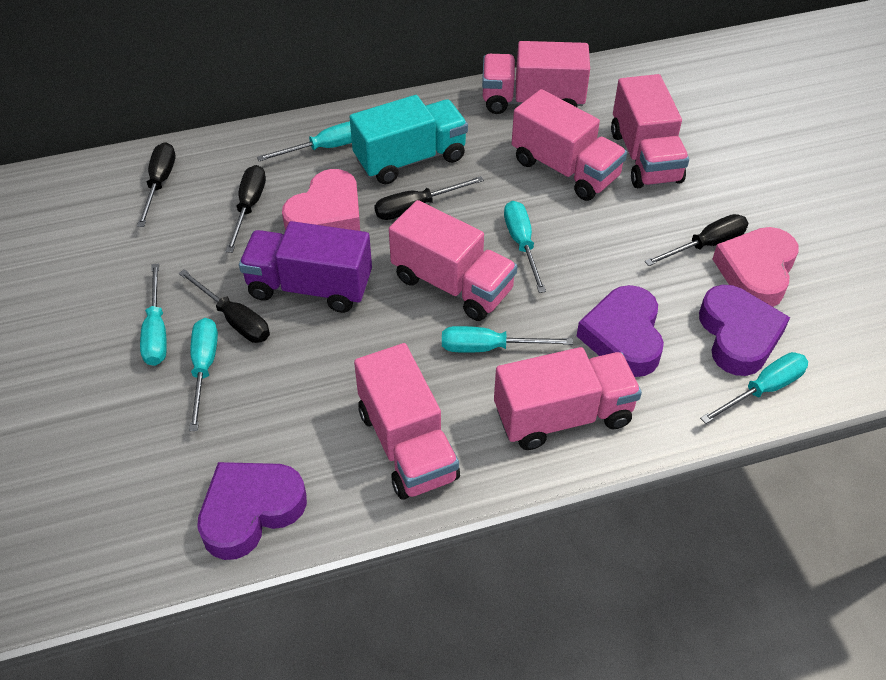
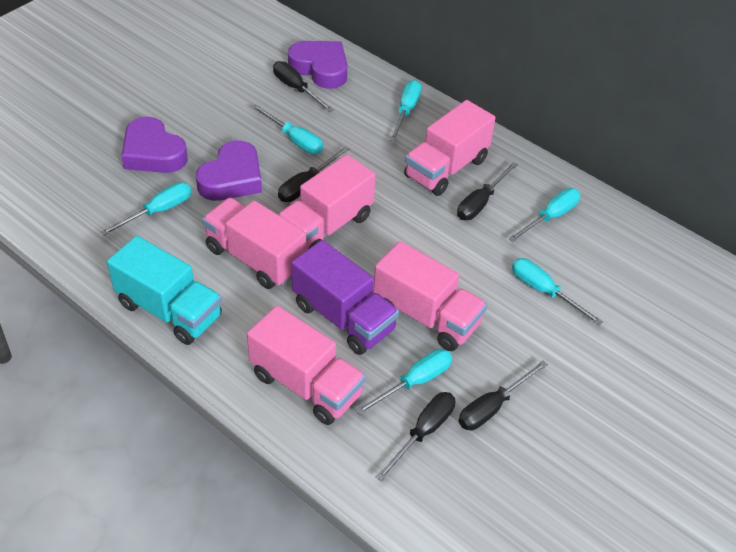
pink heart: 2 -> 0
pink truck: 6 -> 5

